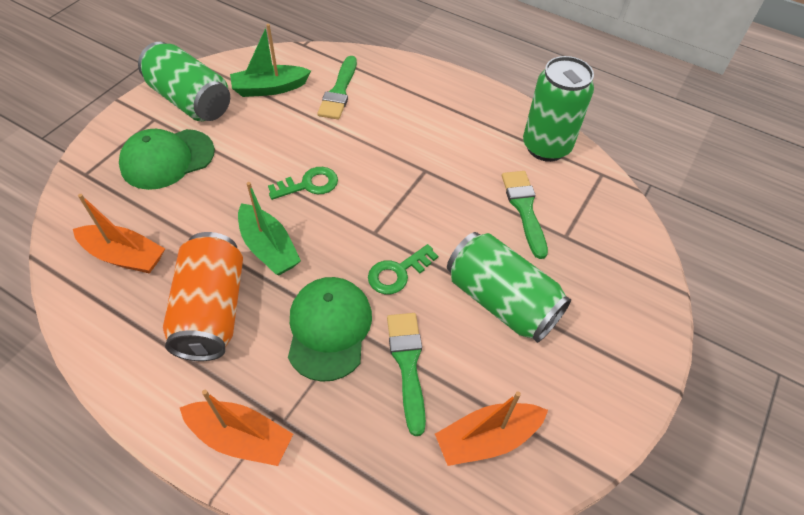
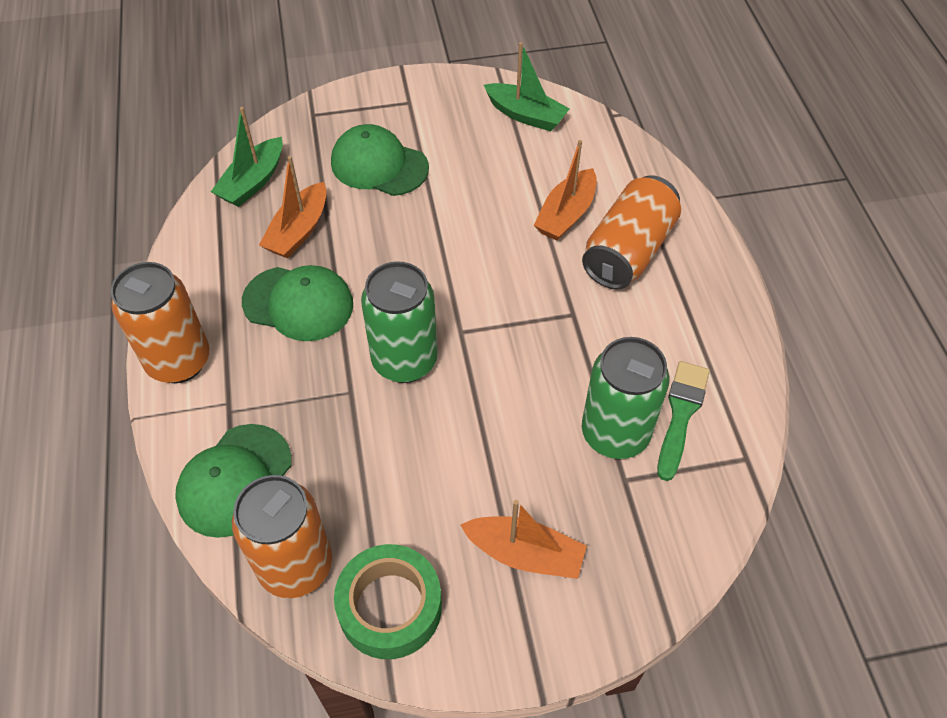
green brush: 3 -> 1
green can: 3 -> 2
green cap: 2 -> 3
green key: 2 -> 0
green tape: 0 -> 1
orange can: 1 -> 3

